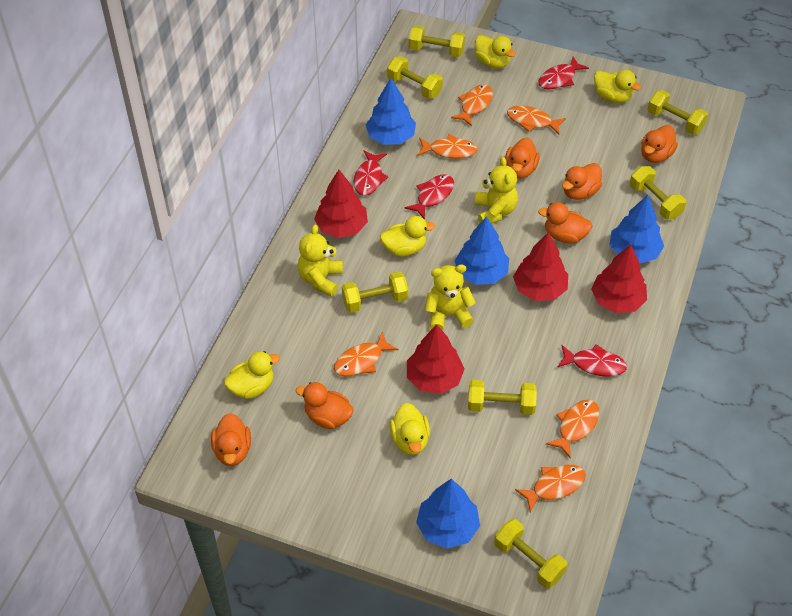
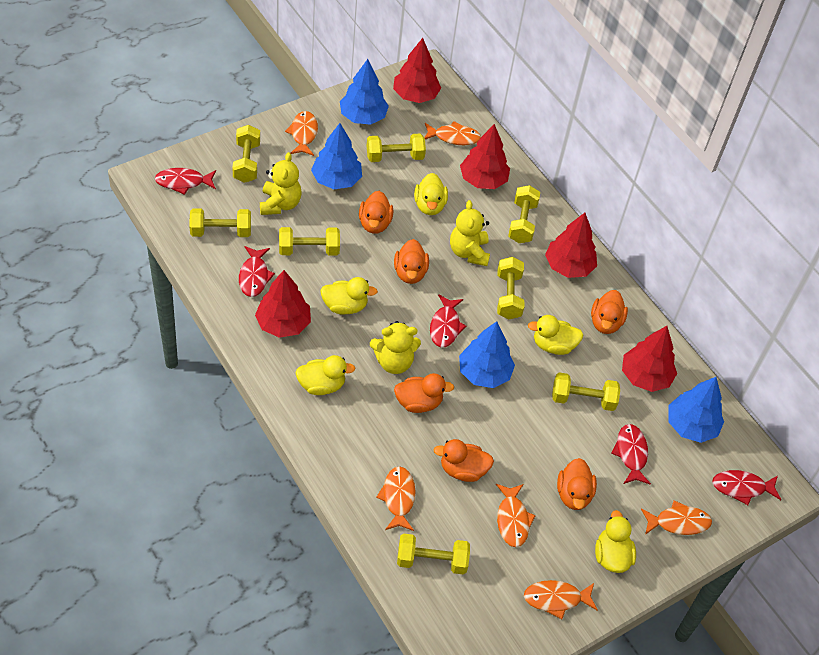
red fish: 4 -> 5
red tree: 4 -> 5
yellow dumbbell: 7 -> 8

